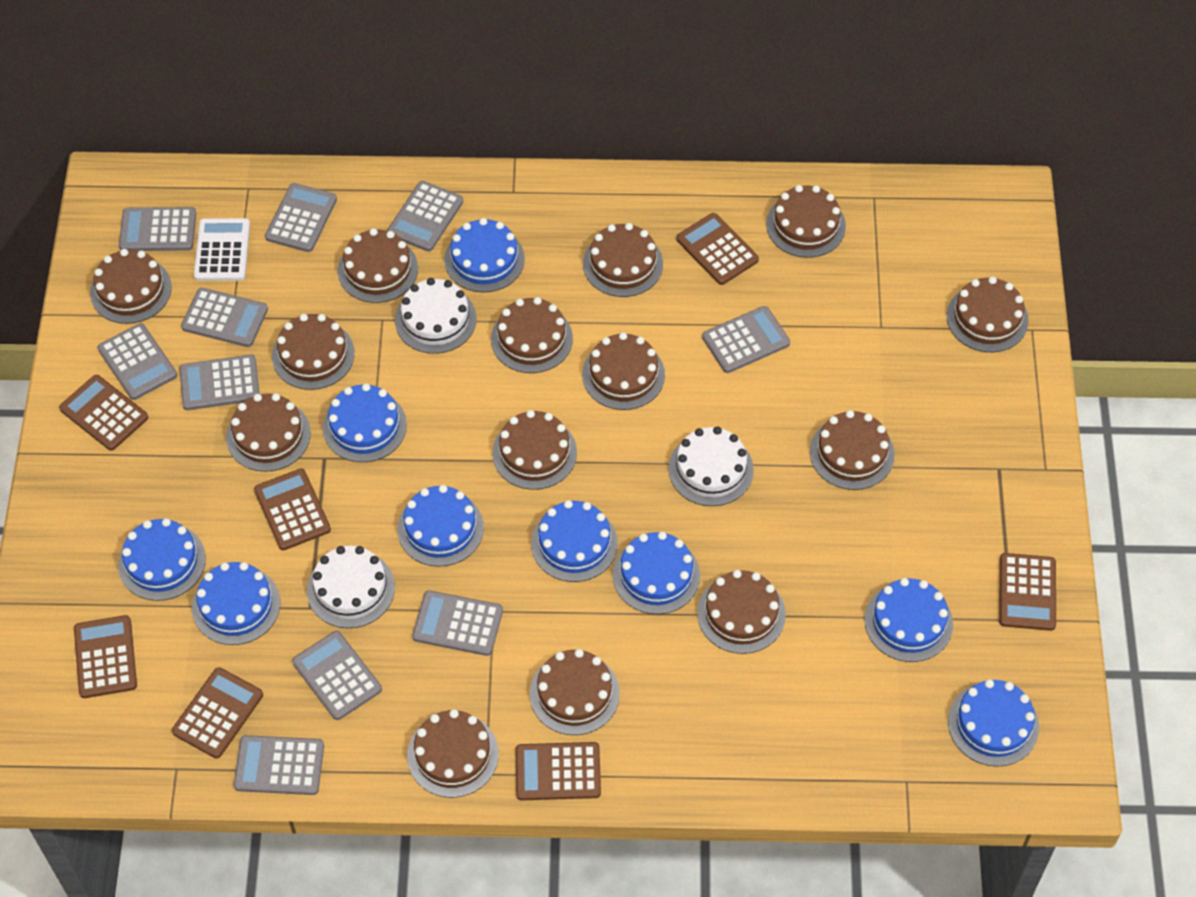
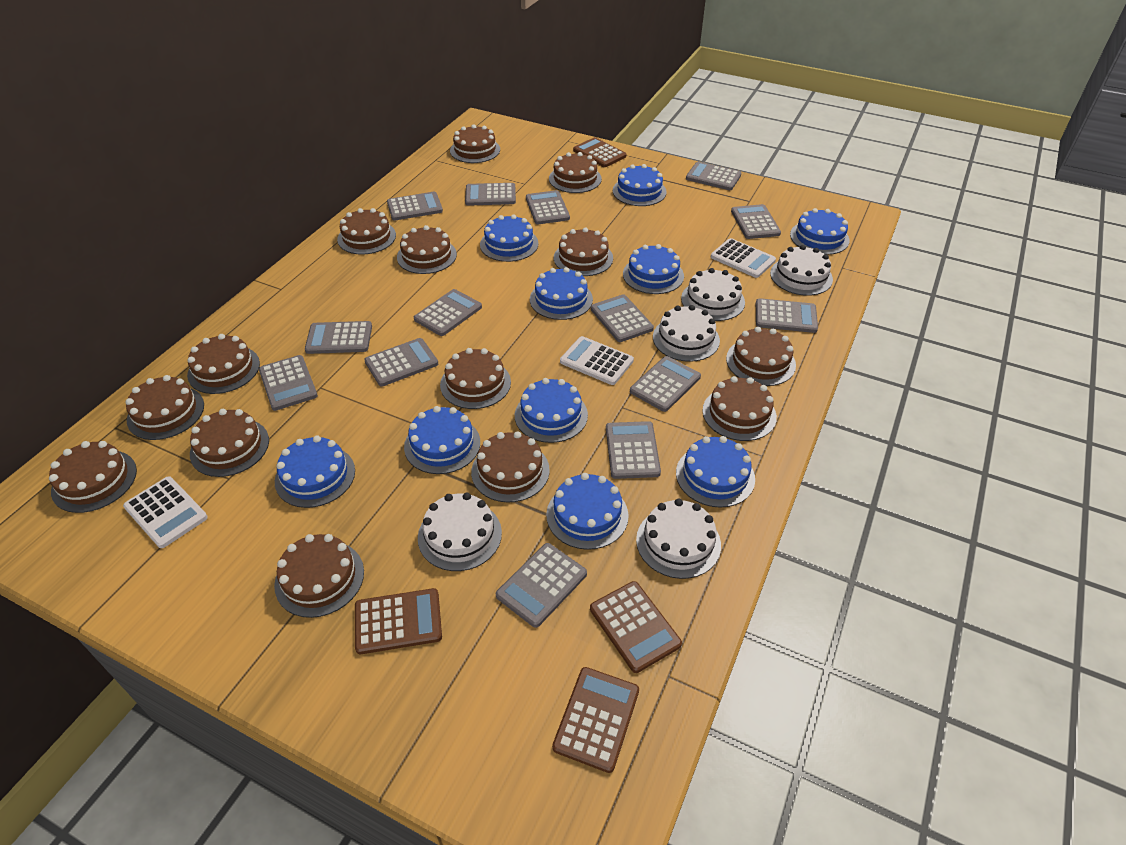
blue cake: 9 -> 10
brown calculator: 7 -> 4
grey calculator: 10 -> 14
white cake: 3 -> 5
white calculator: 1 -> 3

